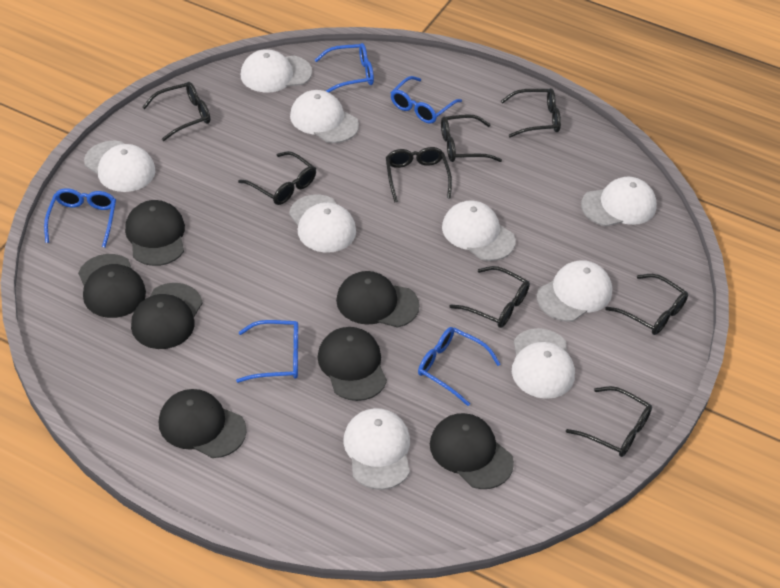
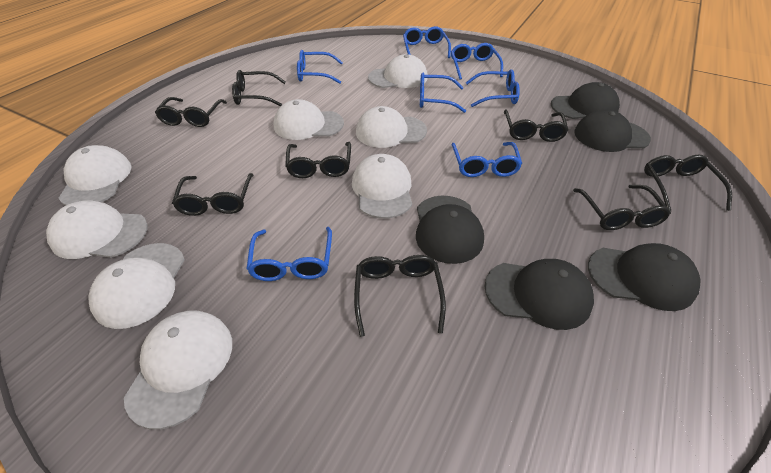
black cap: 7 -> 5
blue glasses: 5 -> 7
white cap: 9 -> 8

